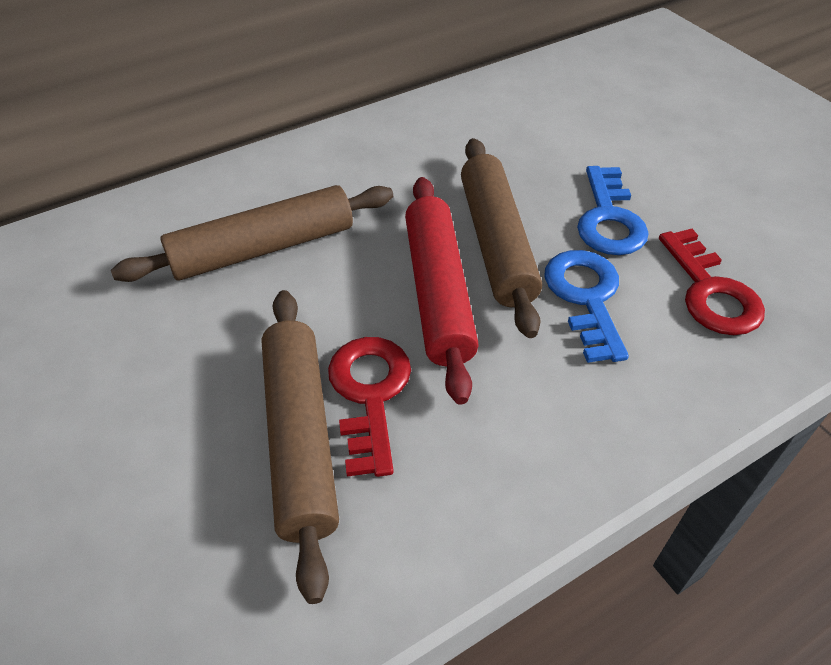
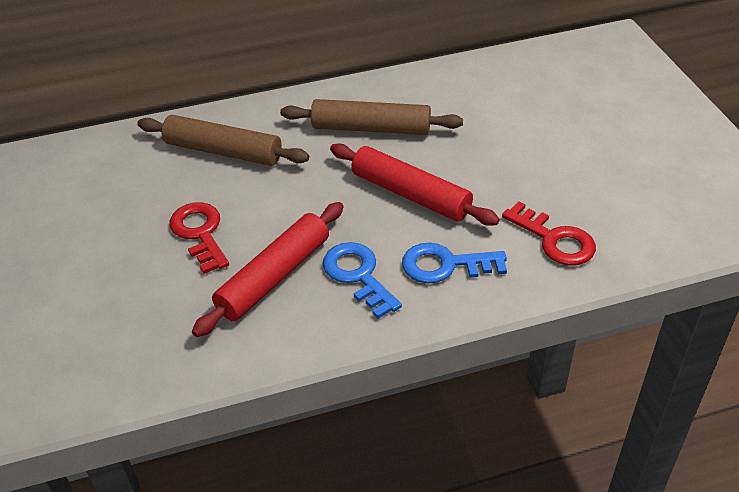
brown rolling pin: 3 -> 2
red rolling pin: 1 -> 2

